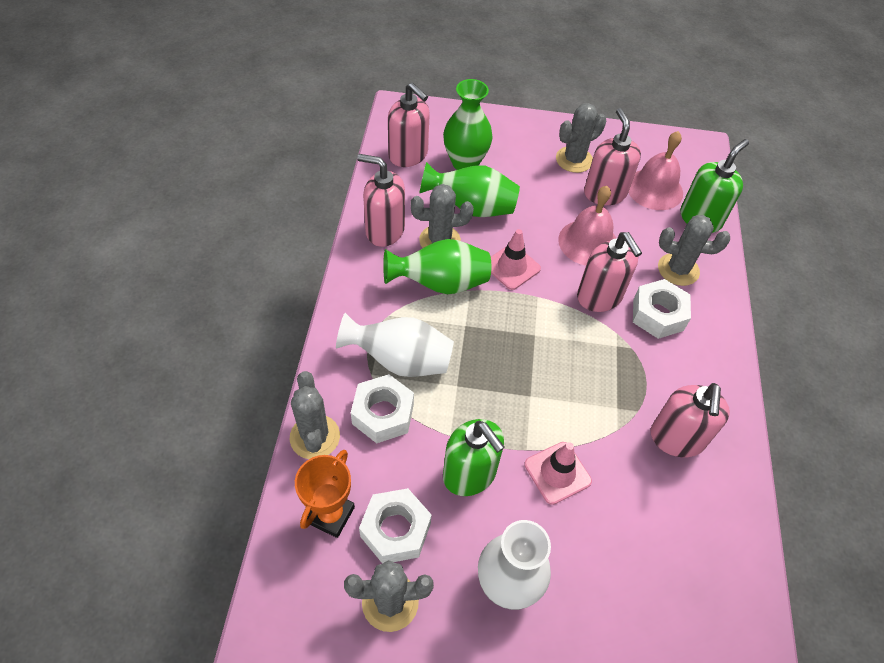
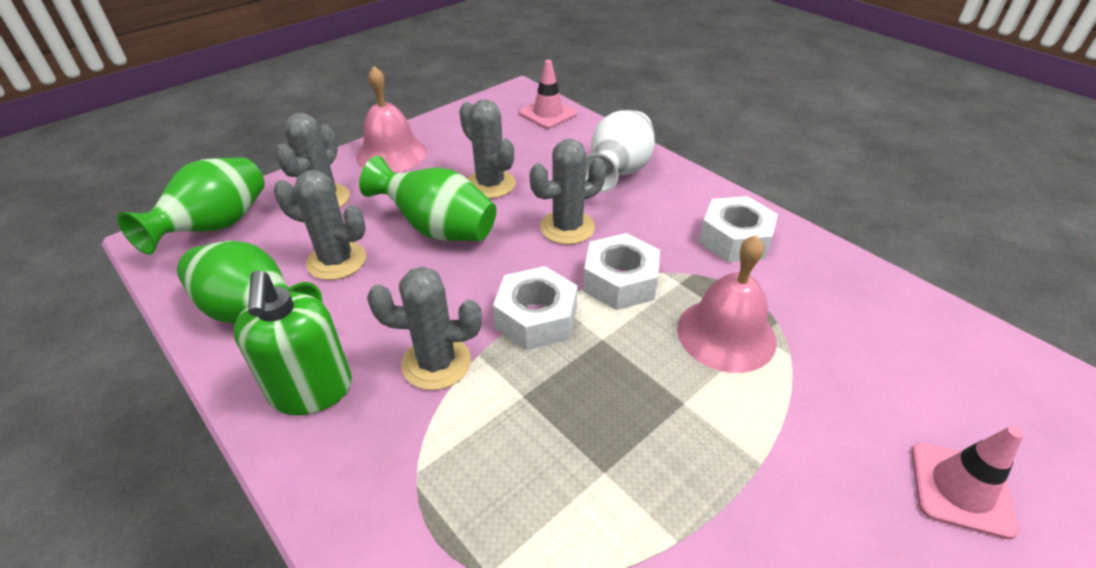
green soap dispenser: 2 -> 1
orange trophy: 1 -> 0
pink soap dispenser: 5 -> 0
white vase: 2 -> 1

